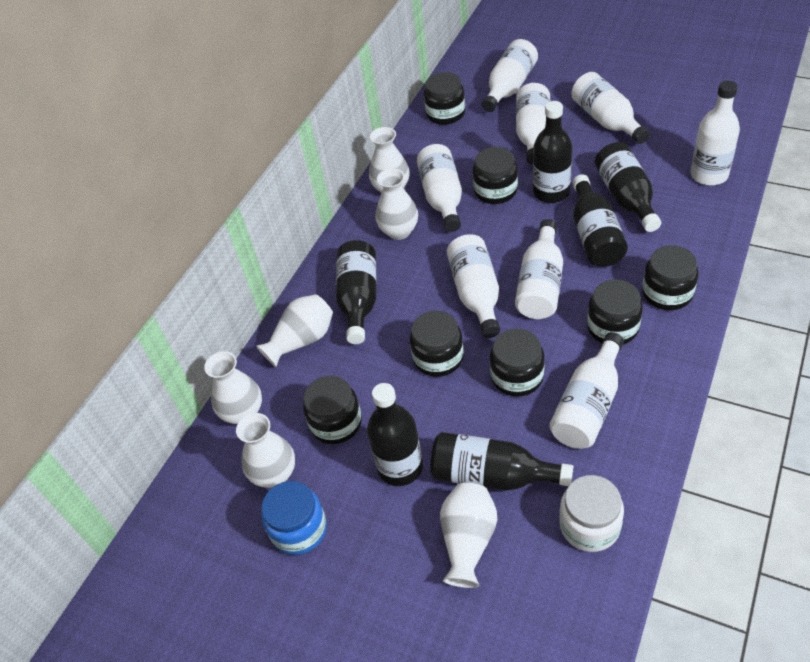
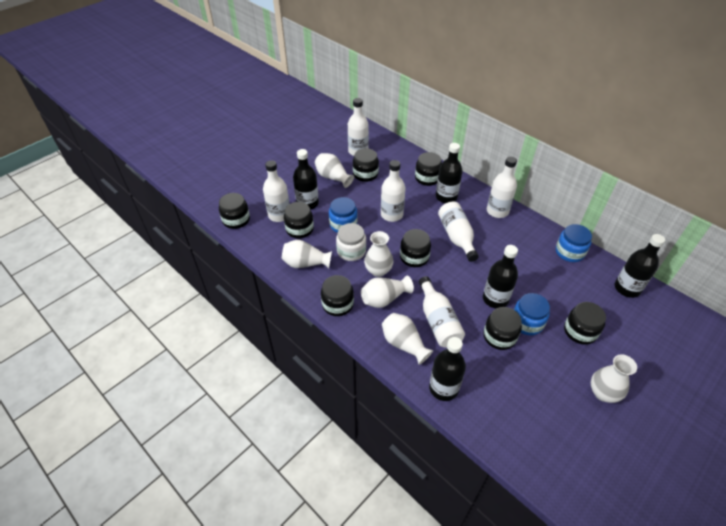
black bottle: 6 -> 5
black jar: 7 -> 8
blue jar: 1 -> 3
white bottle: 8 -> 6

